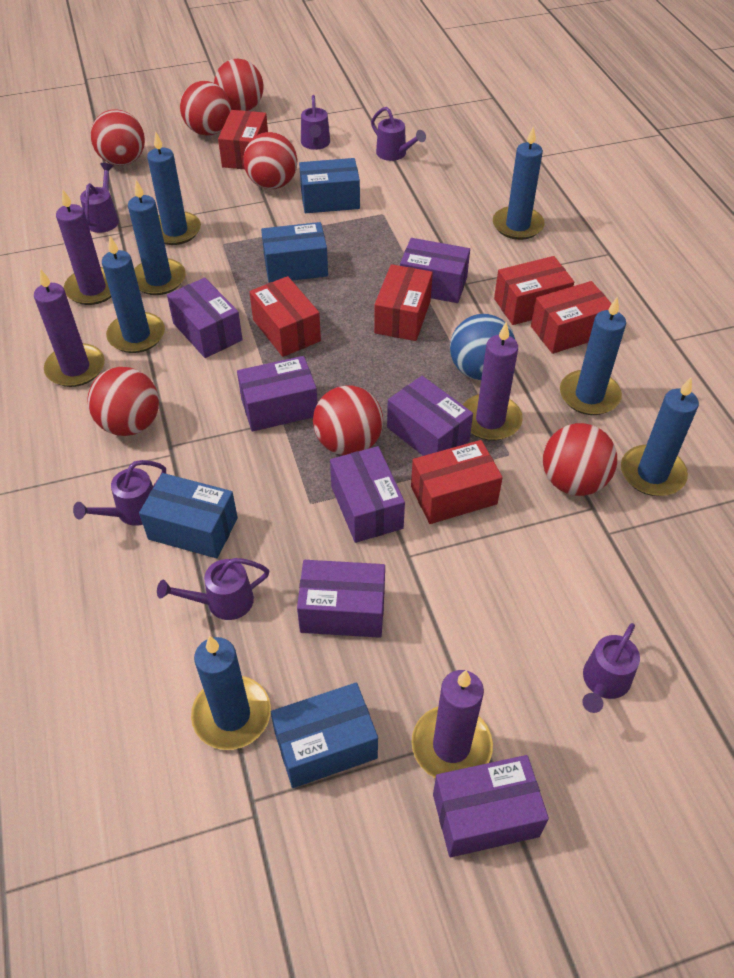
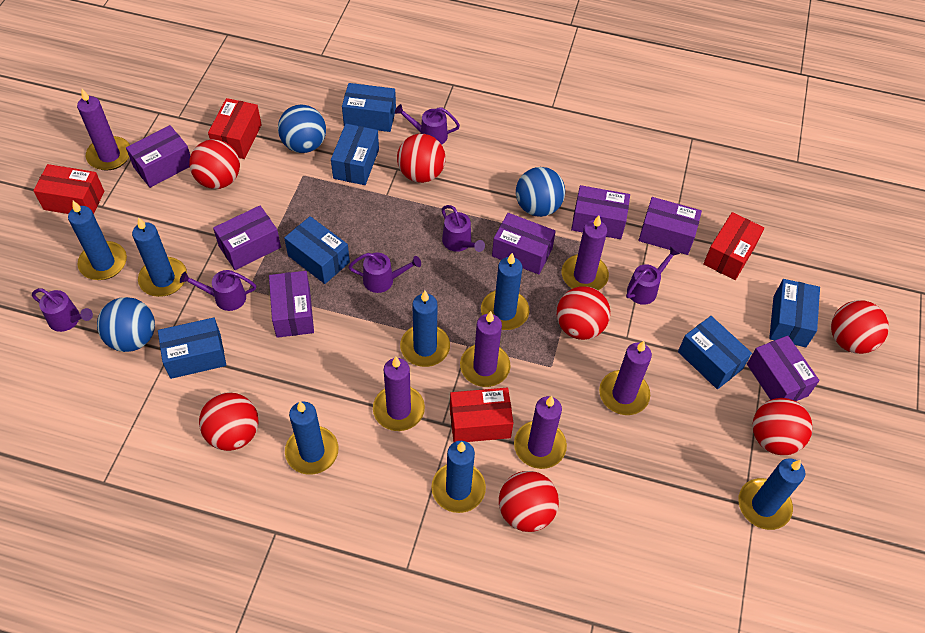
blue ball: 1 -> 3
blue box: 4 -> 6
purple candle: 4 -> 6
red box: 6 -> 4

